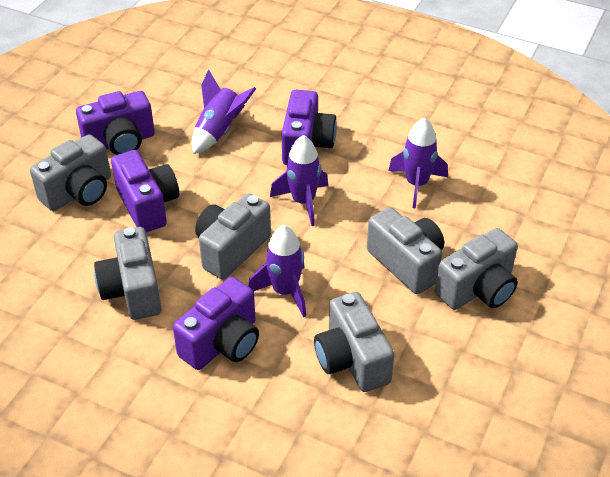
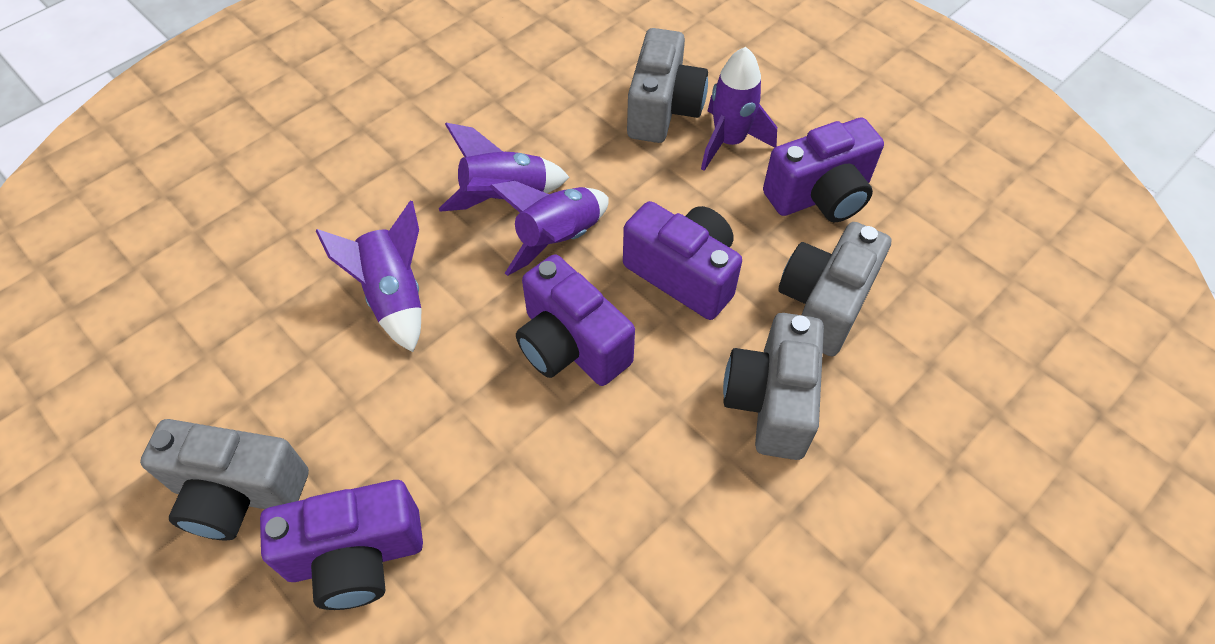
grey camera: 6 -> 4

